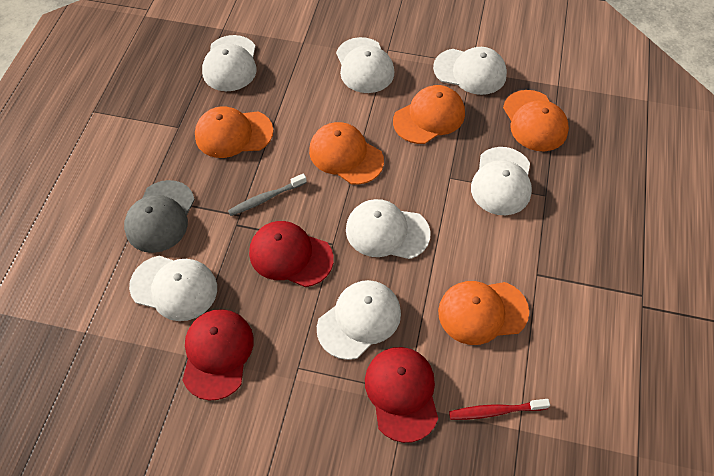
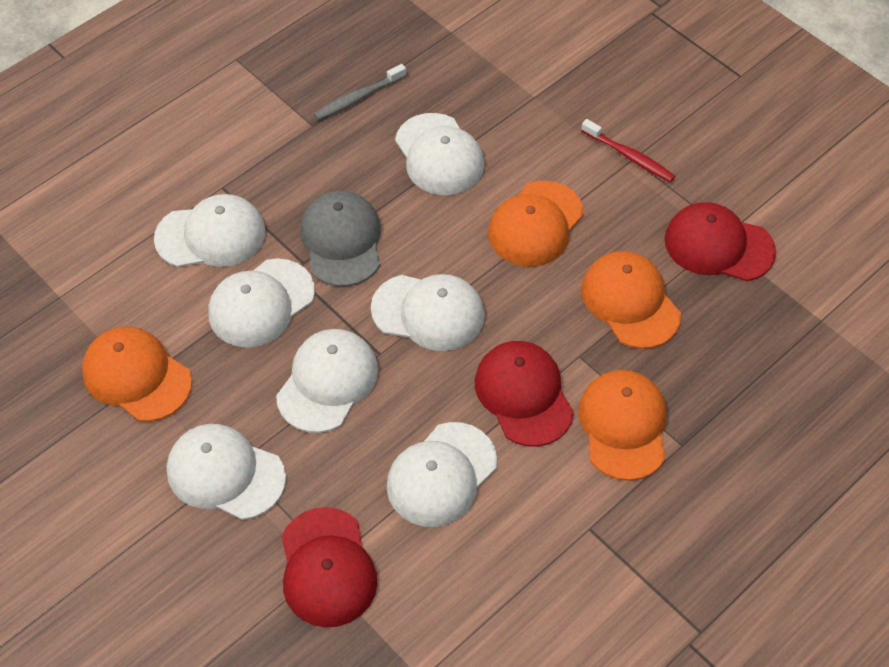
orange cap: 5 -> 4

